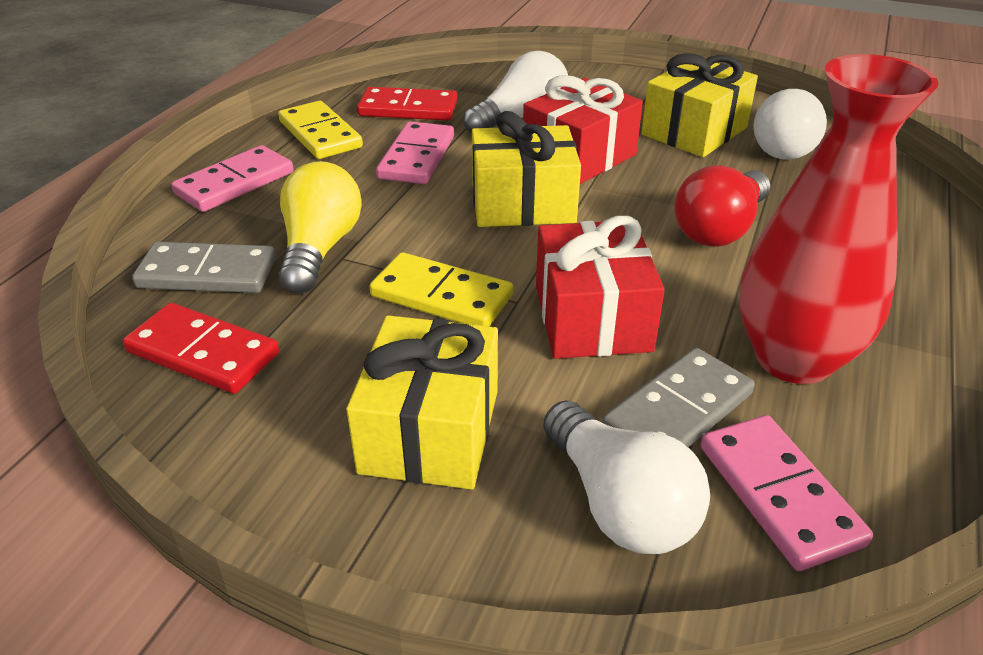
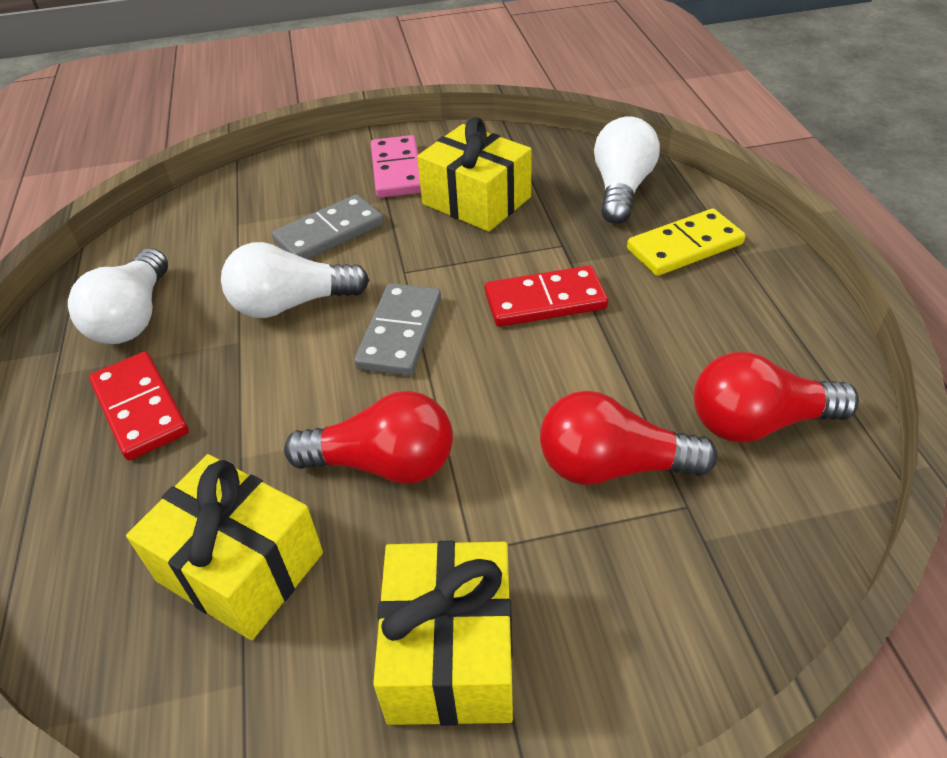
pink domino: 3 -> 1
red gift: 2 -> 0
red light bulb: 1 -> 3
red vase: 1 -> 0
yellow domino: 2 -> 1
yellow light bulb: 1 -> 0

